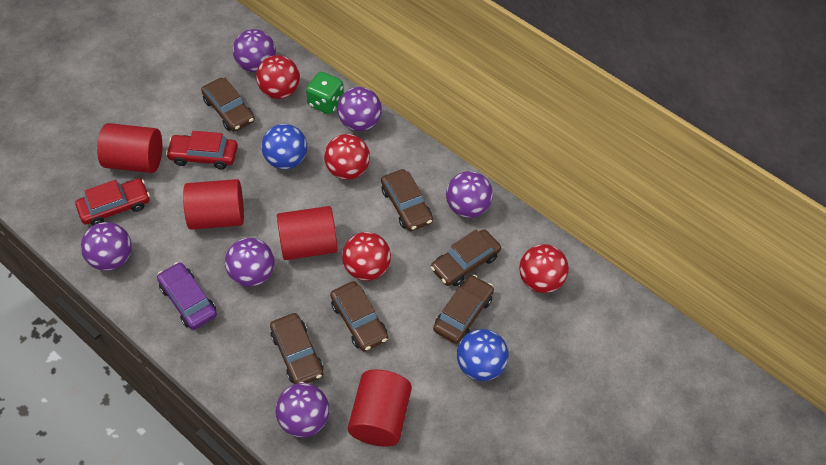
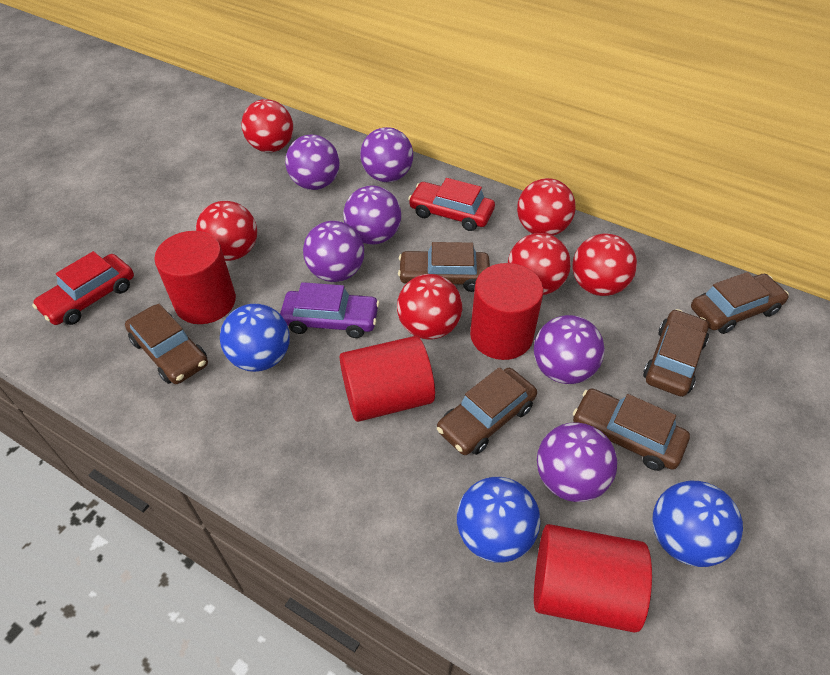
blue ball: 2 -> 3
green dice: 1 -> 0
red ball: 4 -> 6

